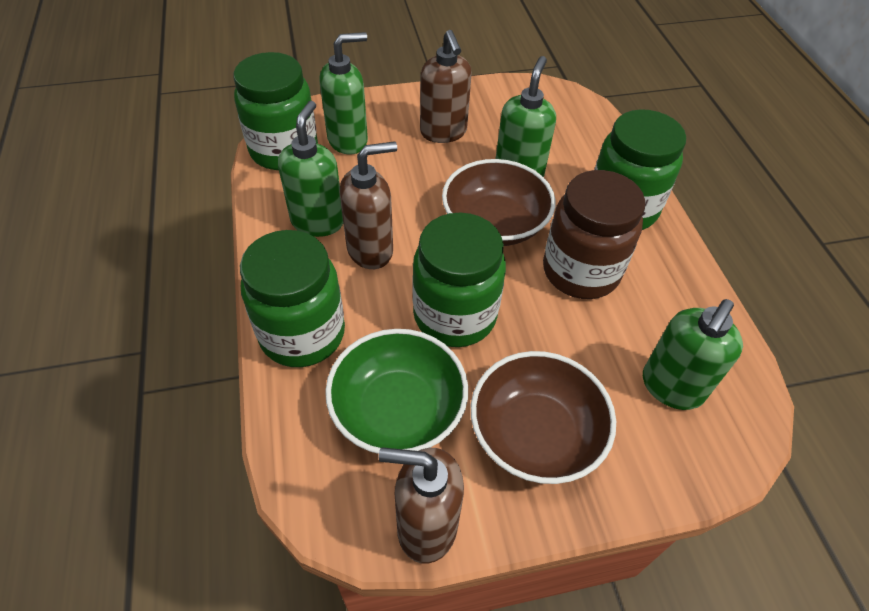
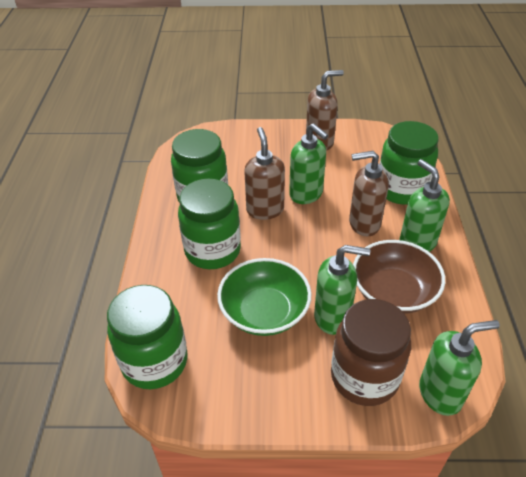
brown bowl: 2 -> 1

